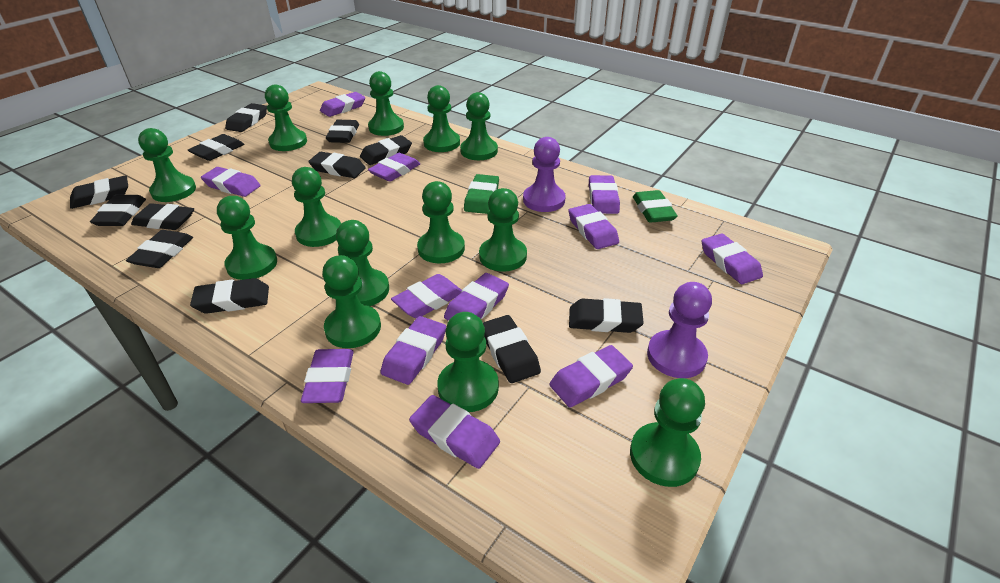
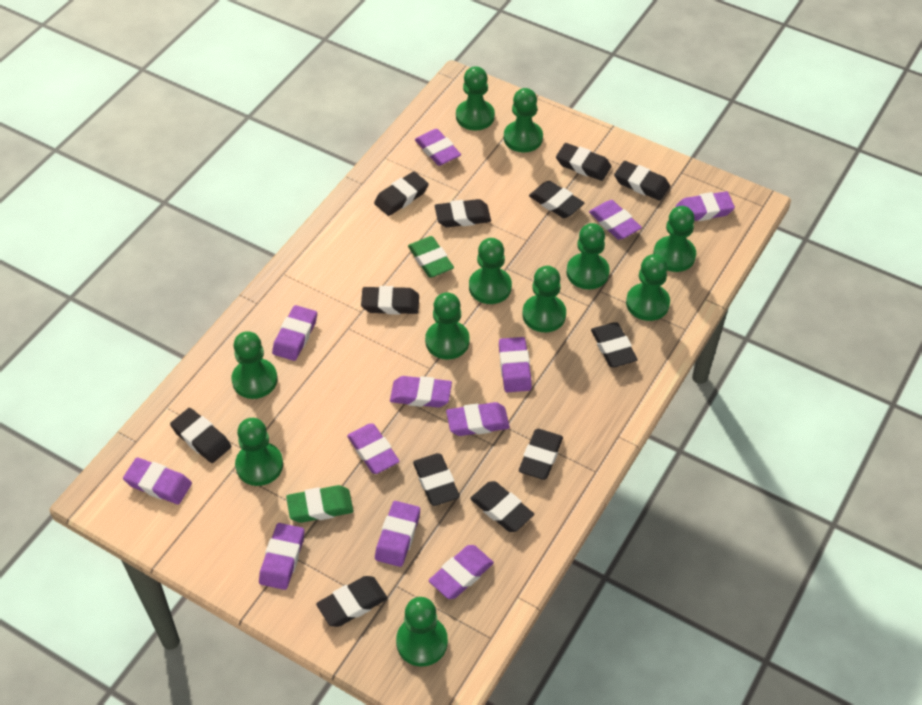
green pawn: 13 -> 11
purple pawn: 2 -> 0

